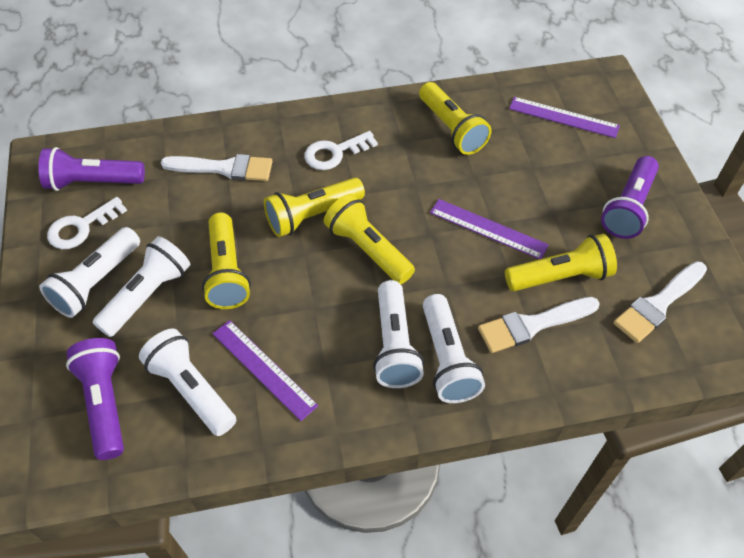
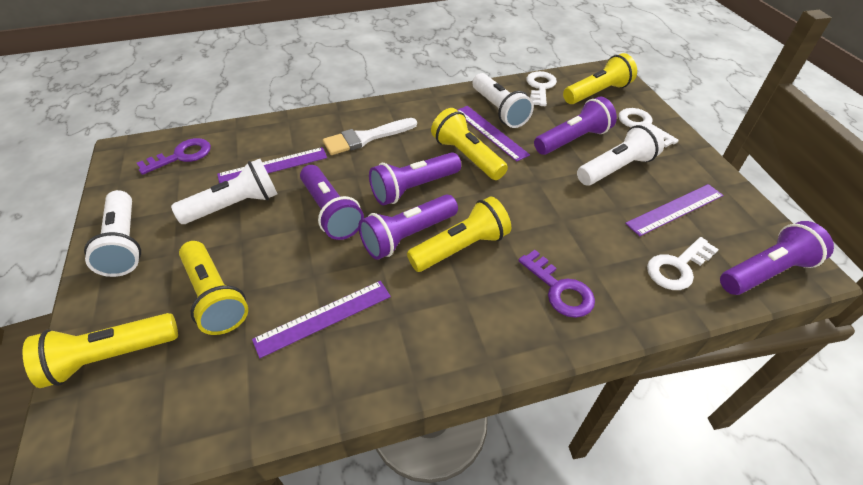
purple flashlight: 3 -> 5
purple key: 0 -> 2
purple ruler: 3 -> 4
white brush: 3 -> 1
white flashlight: 5 -> 4
white key: 2 -> 3

